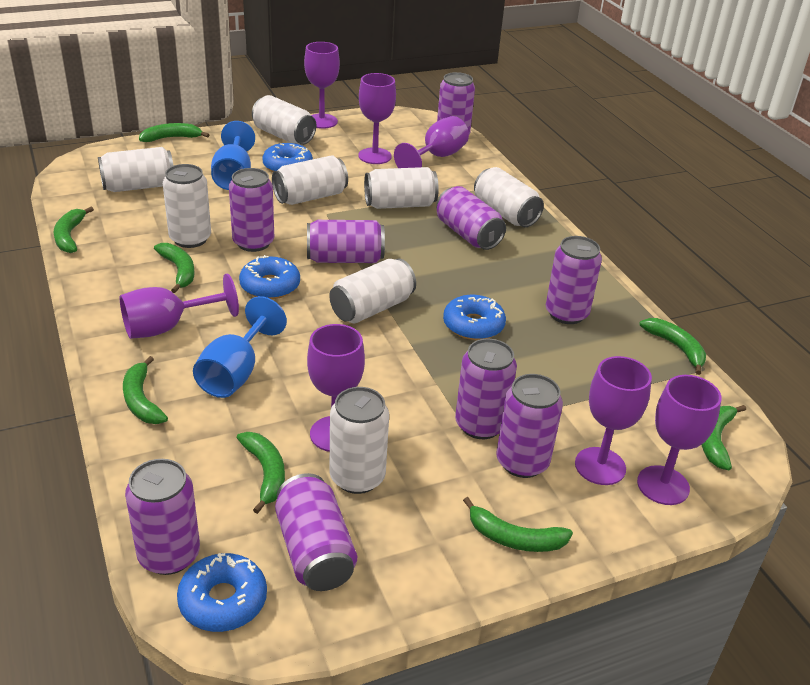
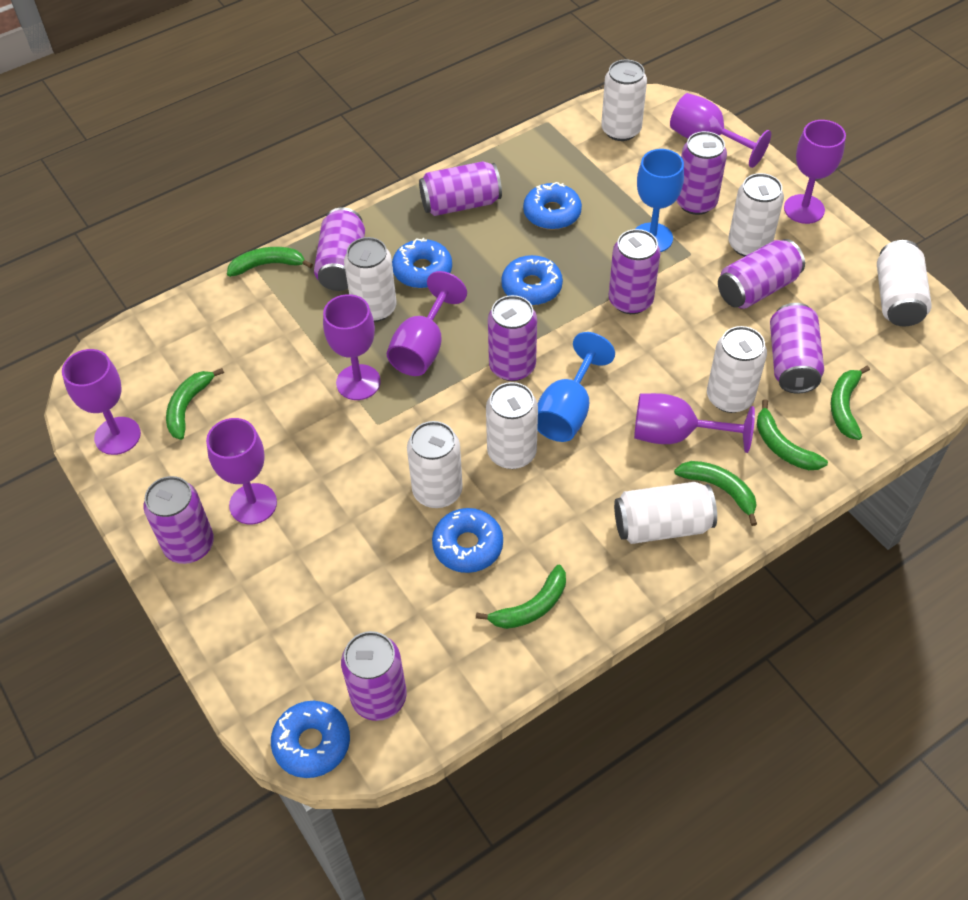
blue donut: 4 -> 5
green banana: 8 -> 6

